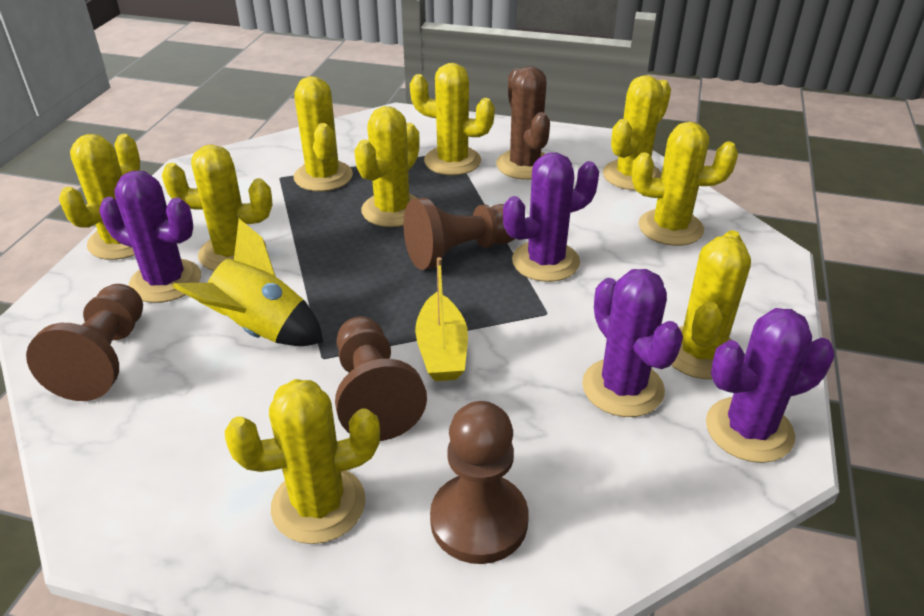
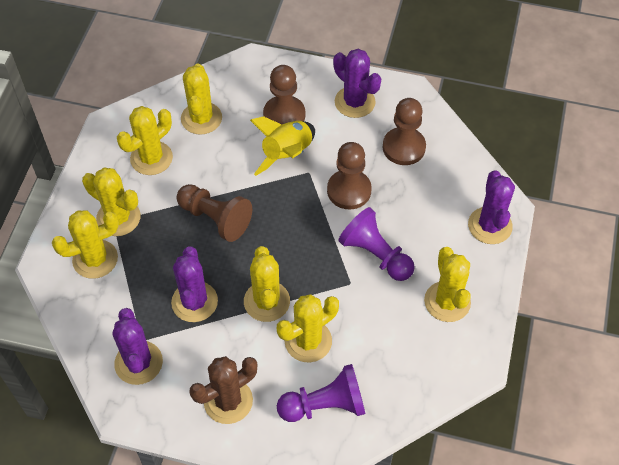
purple pawn: 0 -> 2
yellow boat: 1 -> 0
yellow cactus: 9 -> 7

